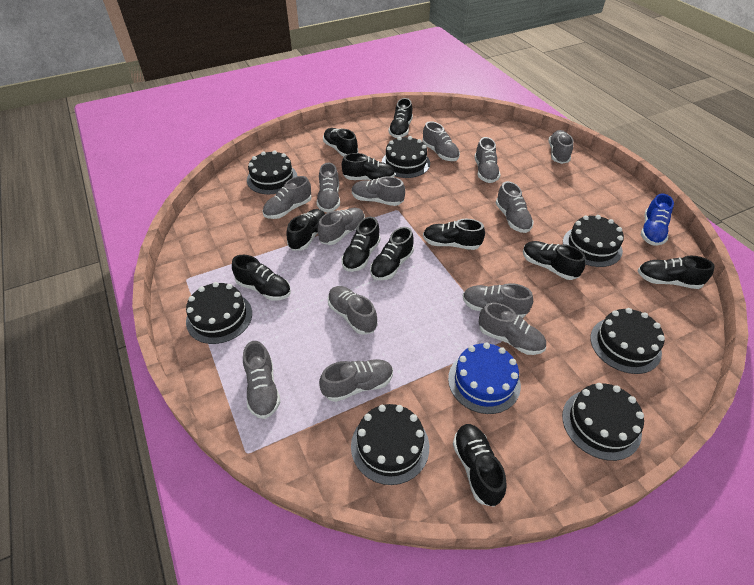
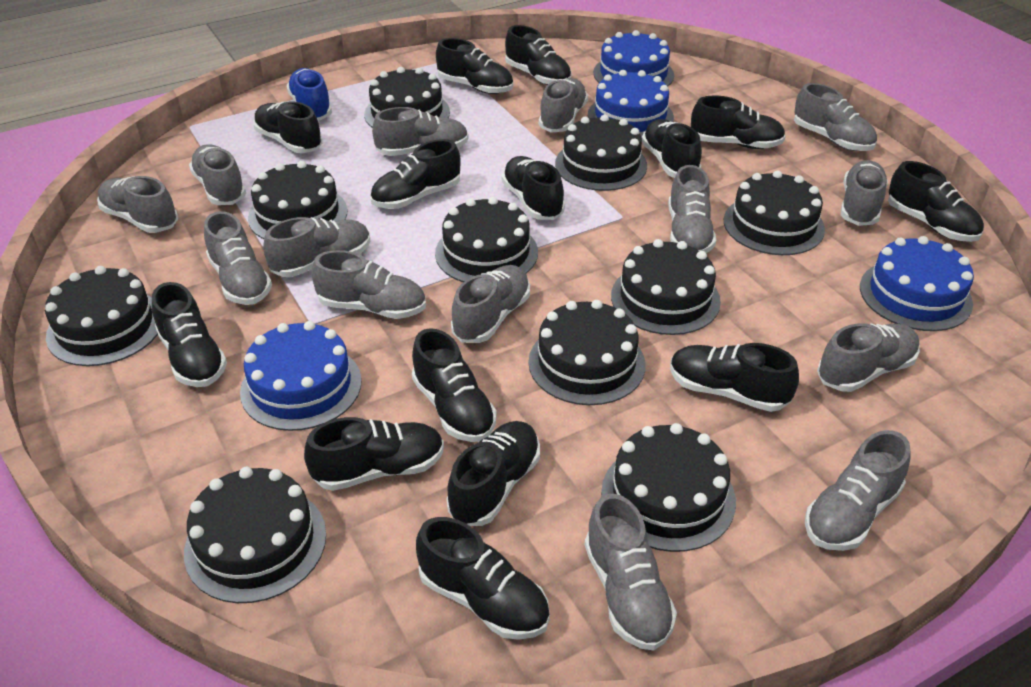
black cake: 7 -> 10
black shoe: 11 -> 14
blue cake: 1 -> 4
grey shoe: 13 -> 14

